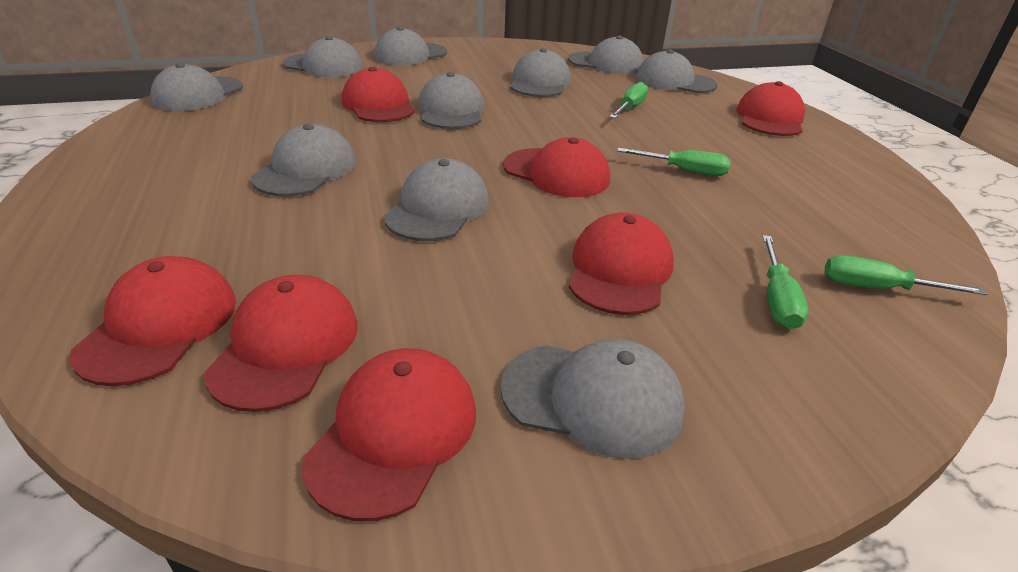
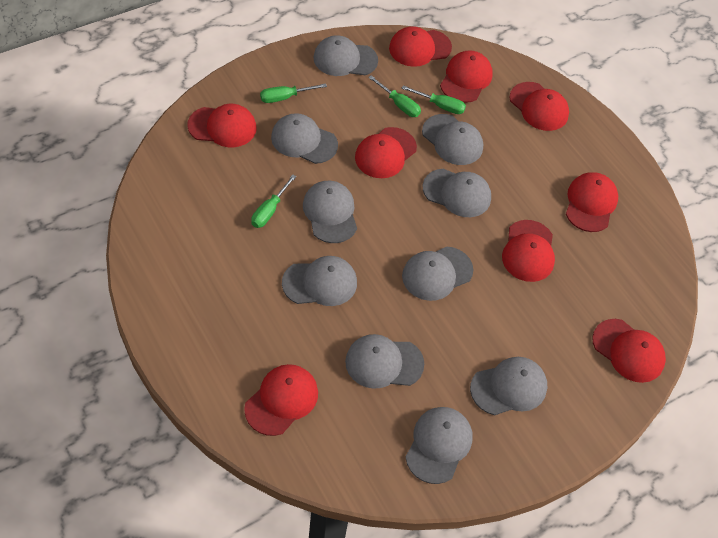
red cap: 7 -> 9

